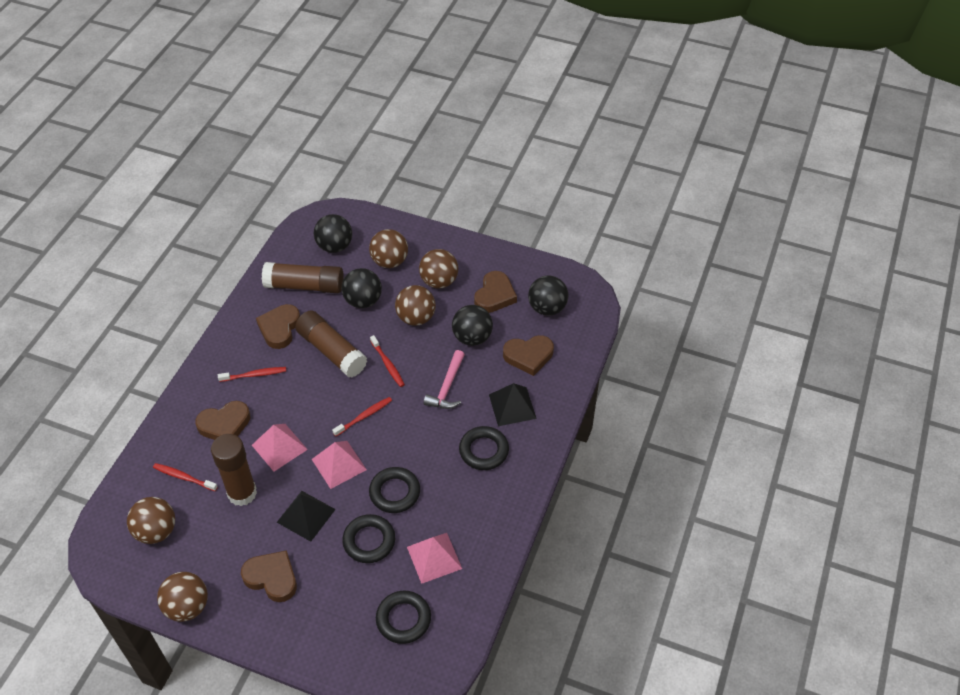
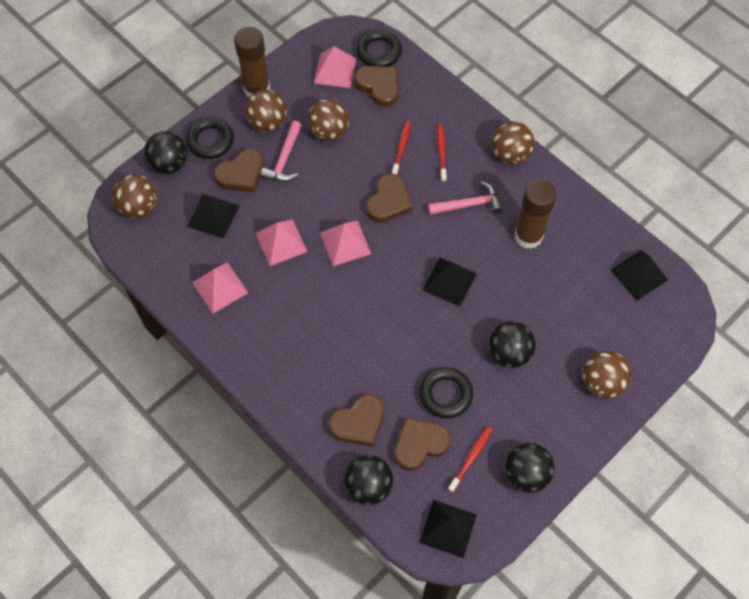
black pyramid: 2 -> 4
black ring: 4 -> 3
brown glue stick: 3 -> 2
pink hammer: 1 -> 2
pink pyramid: 3 -> 4
red toothbrush: 4 -> 3

